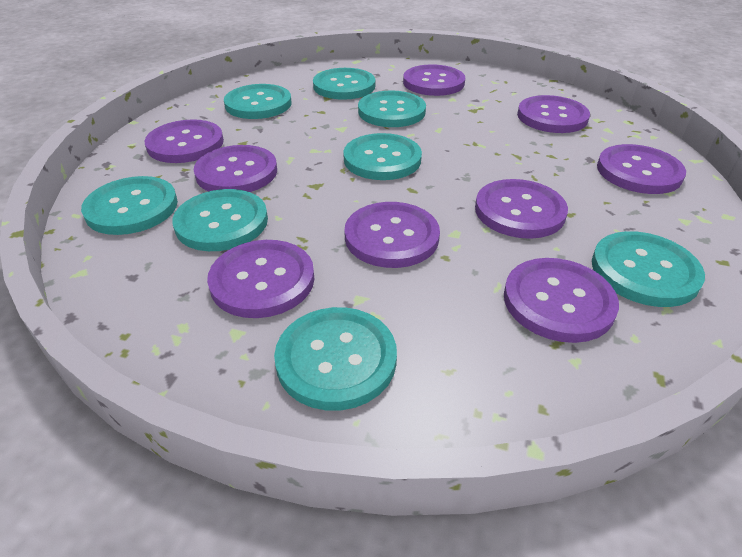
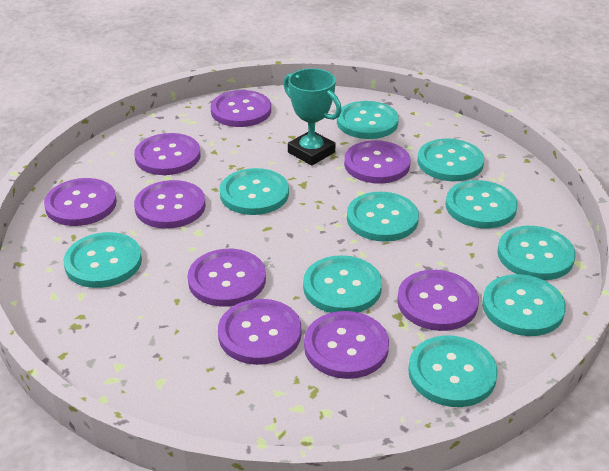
turquoise button: 8 -> 10
turquoise trophy: 0 -> 1

